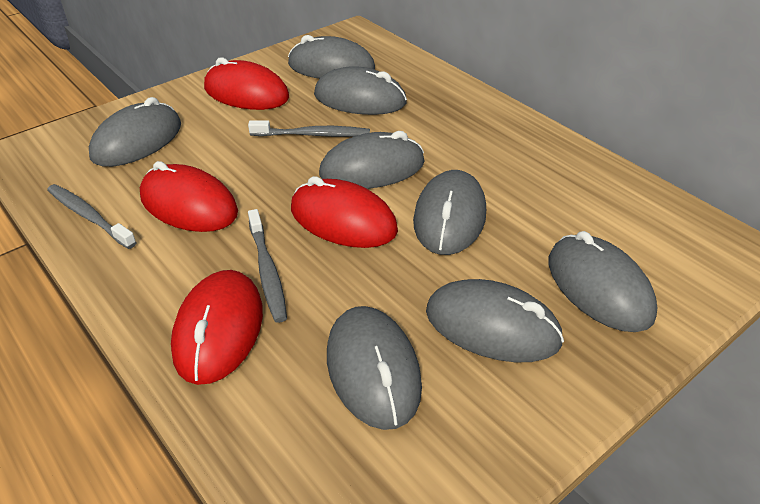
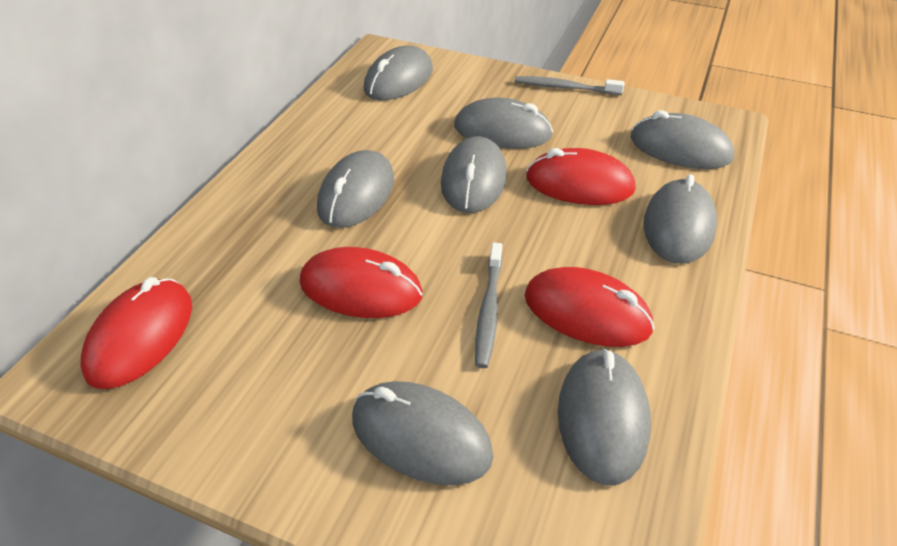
grey toothbrush: 3 -> 2

